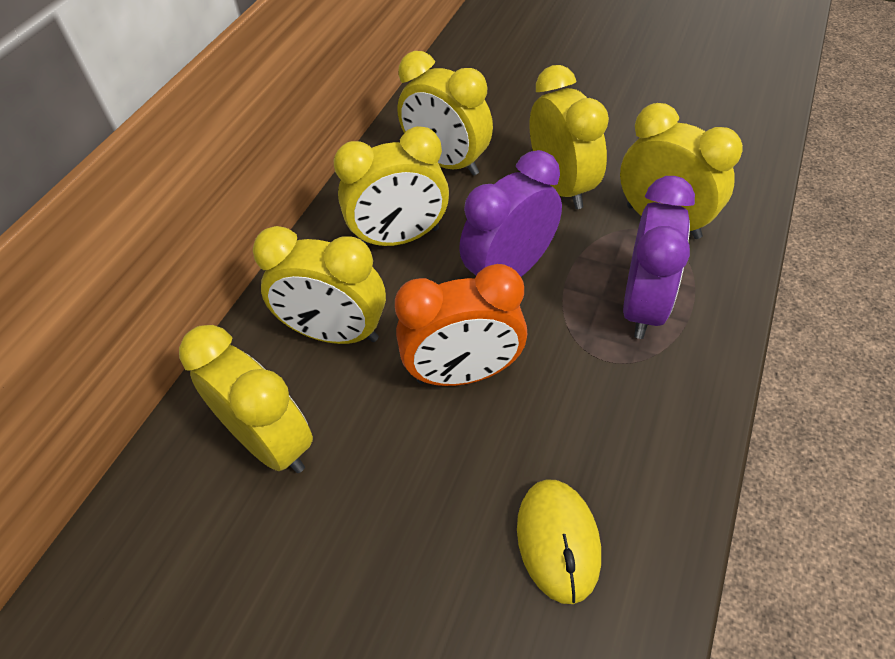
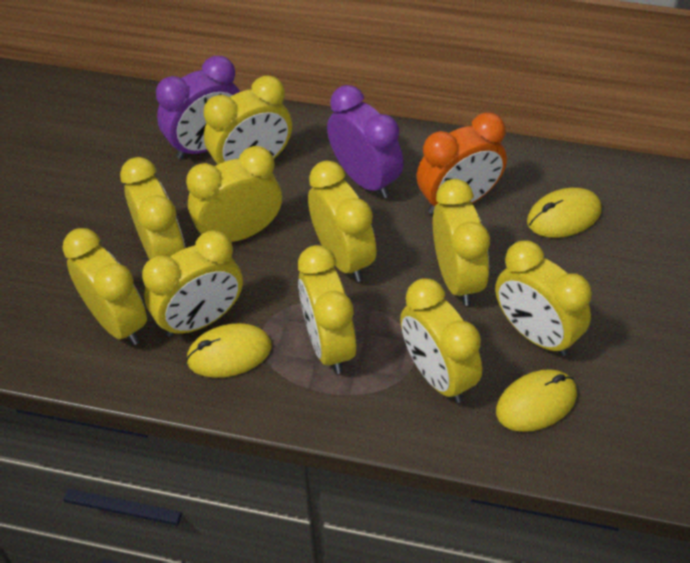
yellow clock: 6 -> 10
yellow mouse: 1 -> 3

